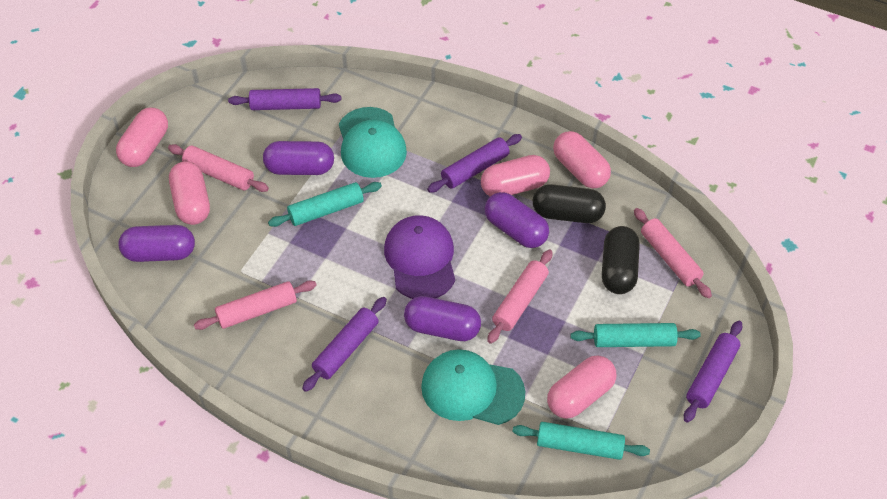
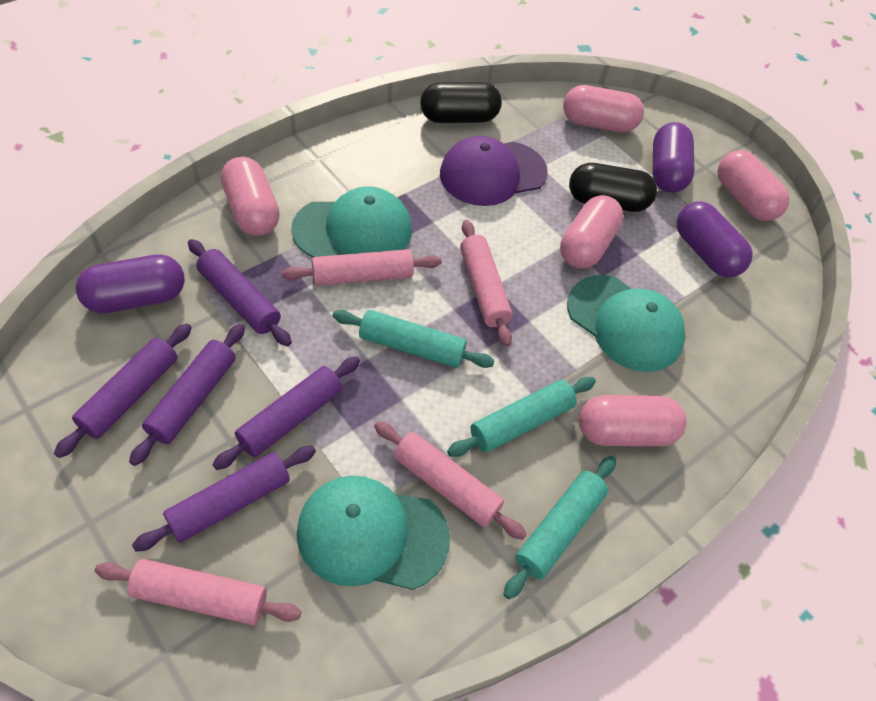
purple capsule: 4 -> 3
purple rolling pin: 4 -> 5
turquoise cap: 2 -> 3

